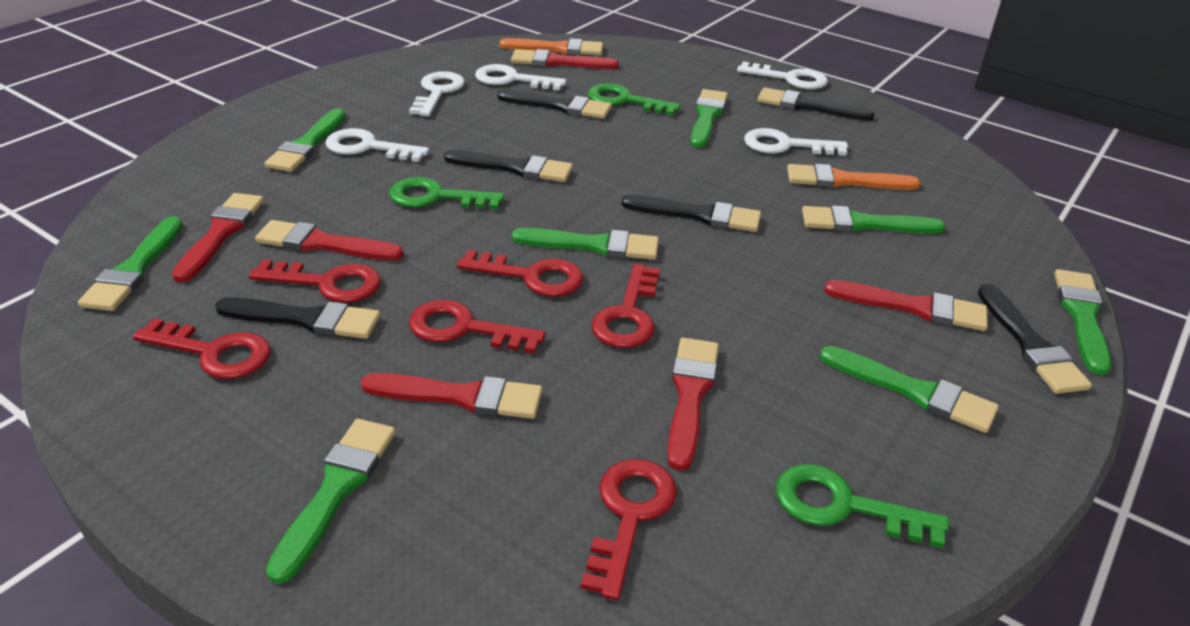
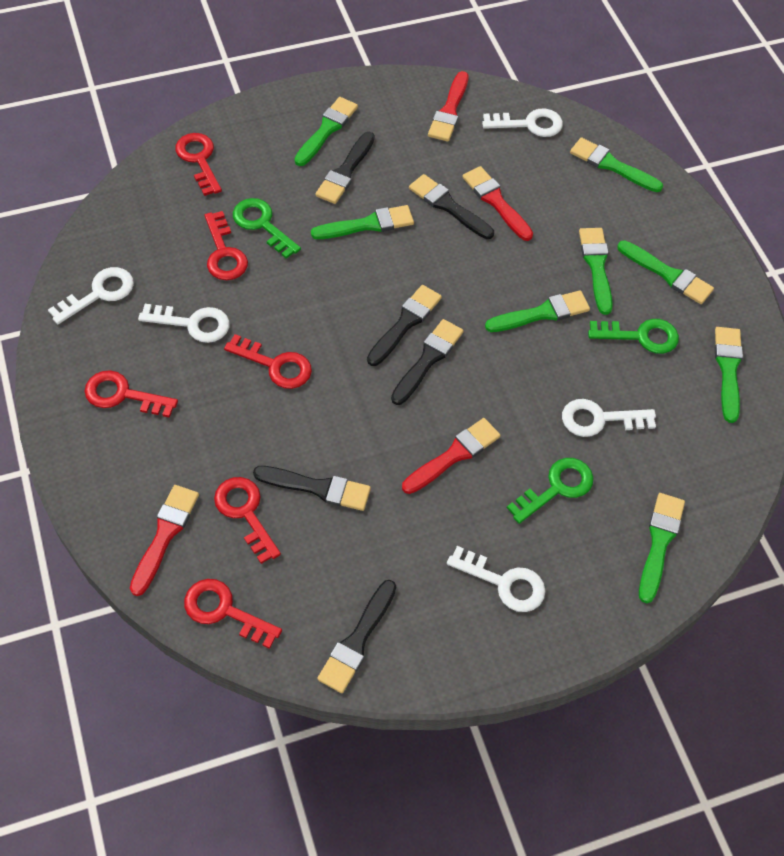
orange brush: 2 -> 0
red brush: 6 -> 4

